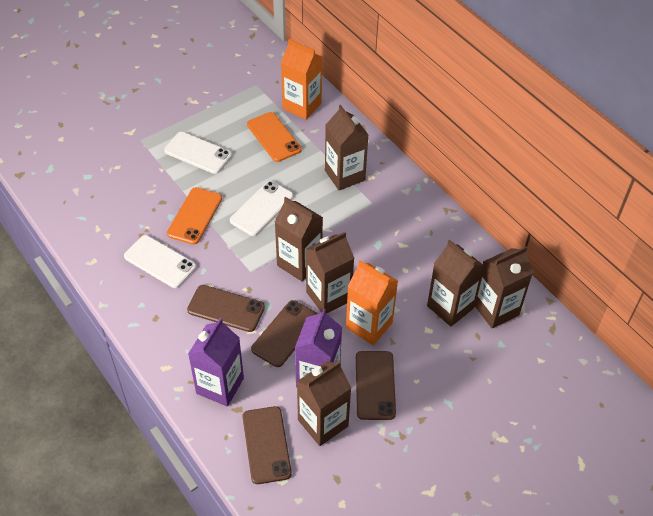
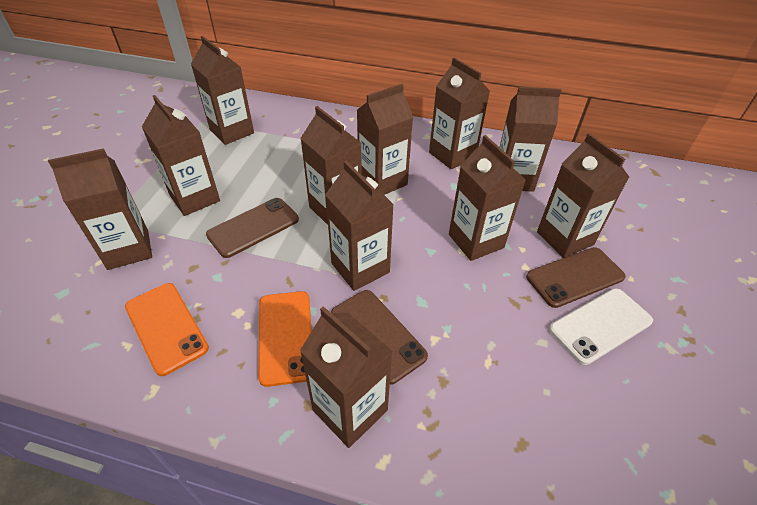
brown carton: 6 -> 11
brown phone: 4 -> 3
orange carton: 2 -> 0
purple carton: 2 -> 0
white phone: 3 -> 1

